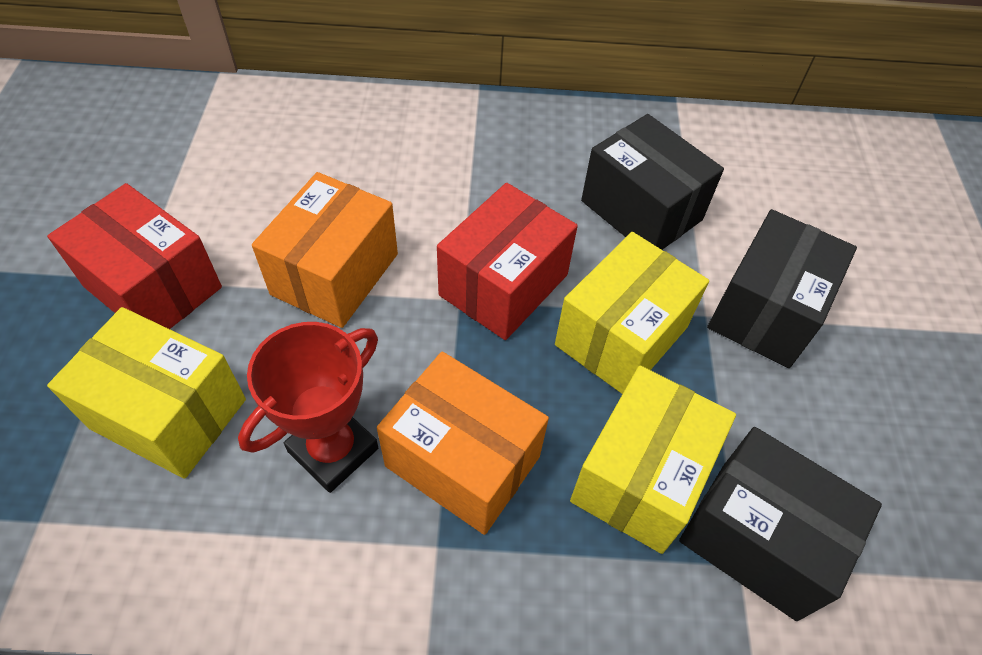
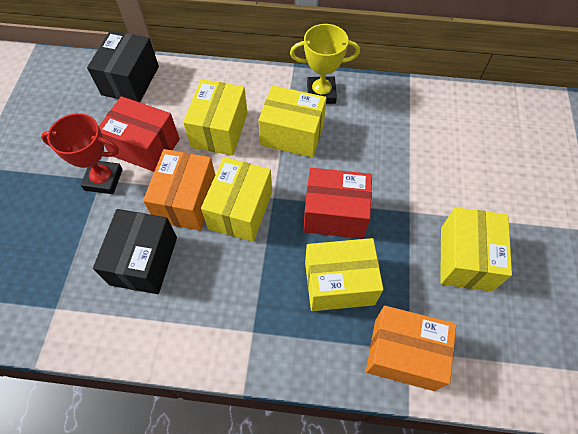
black box: 3 -> 2
yellow box: 3 -> 5
yellow trophy: 0 -> 1

